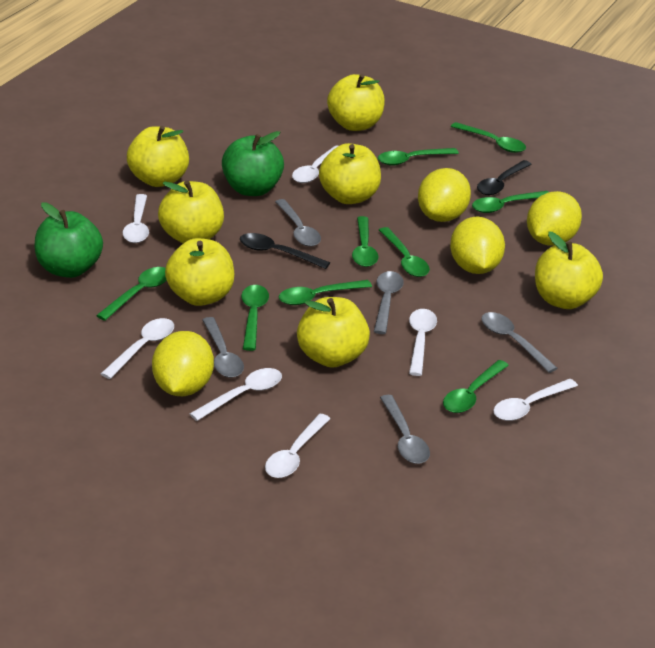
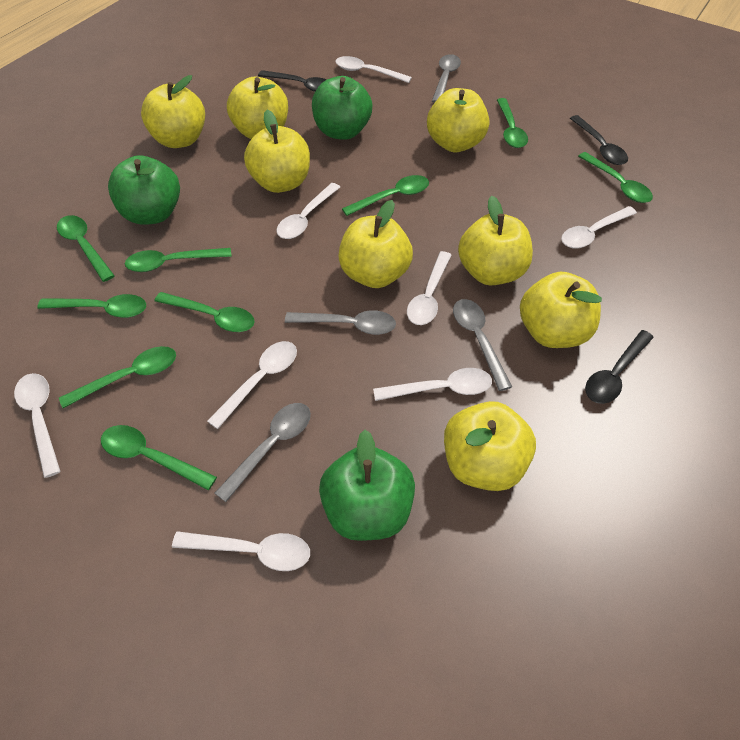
black spoon: 2 -> 3
green apple: 2 -> 3
grey spoon: 5 -> 4
white spoon: 7 -> 8
yellow apple: 7 -> 8
yellow lemon: 4 -> 0

